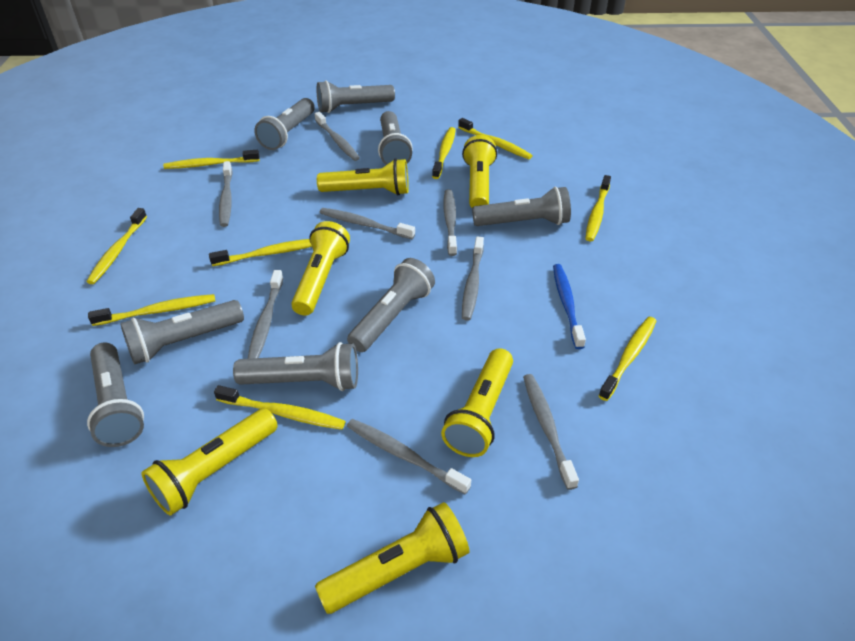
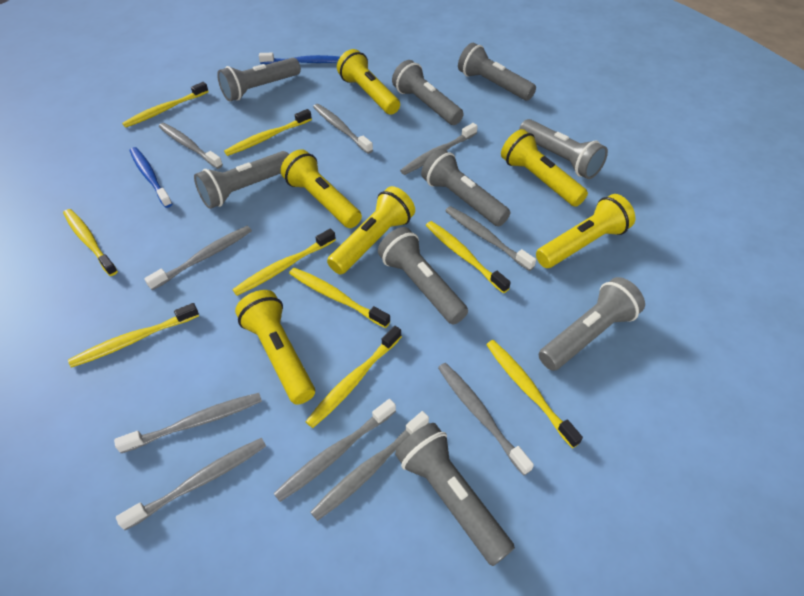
blue toothbrush: 1 -> 2
grey flashlight: 8 -> 9
grey toothbrush: 8 -> 10

